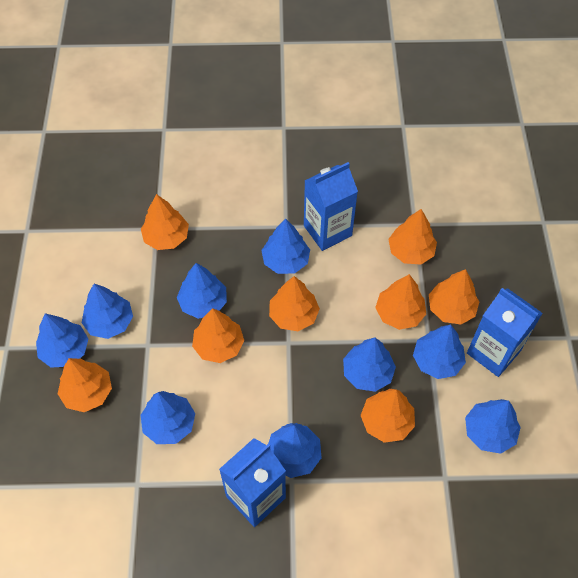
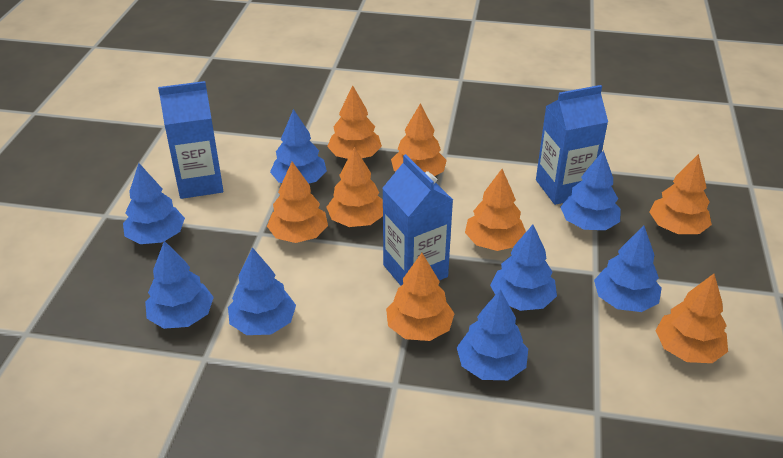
blue tree: 9 -> 8

